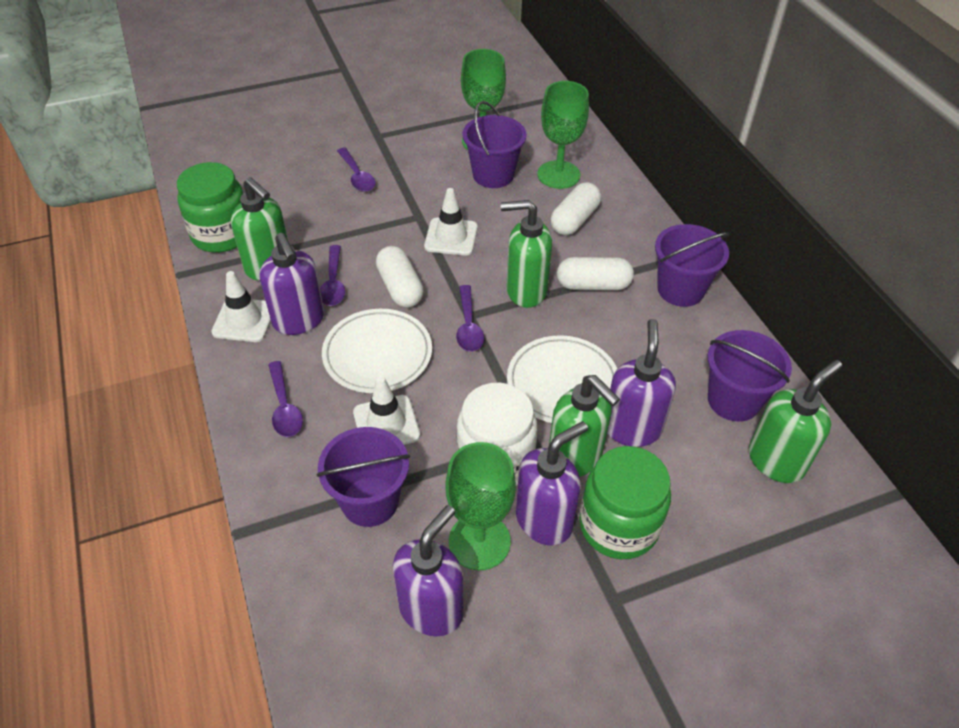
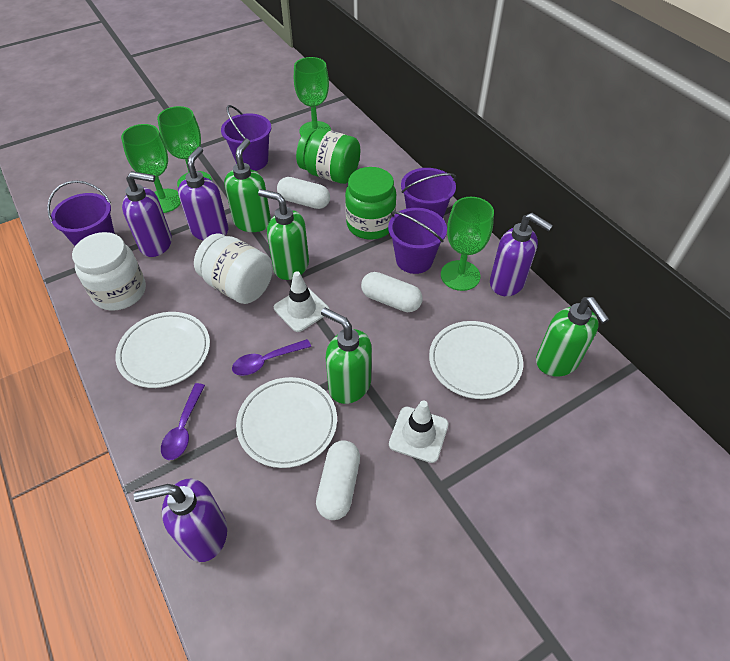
green goblet: 3 -> 4
purple spoon: 4 -> 2
white jar: 1 -> 2
white plate: 2 -> 3
white traffic cone: 3 -> 2

